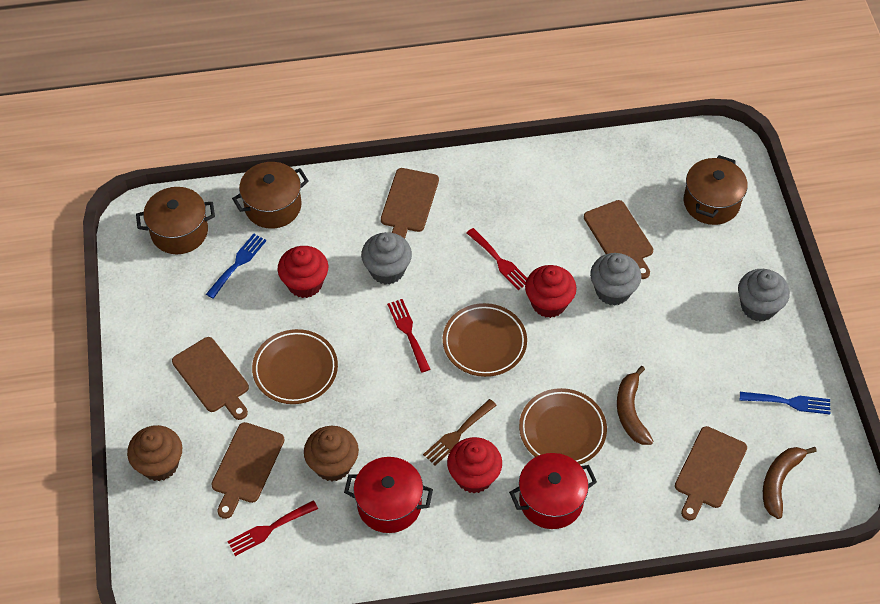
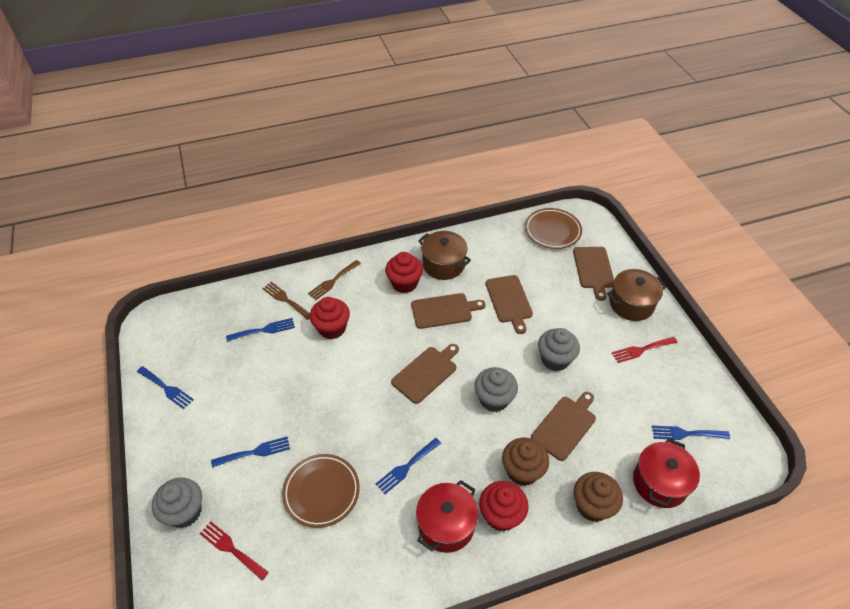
blue fork: 2 -> 5
brown banana: 2 -> 0
brown fork: 1 -> 2
brown plate: 3 -> 2
brown pot: 3 -> 2
red fork: 3 -> 2

